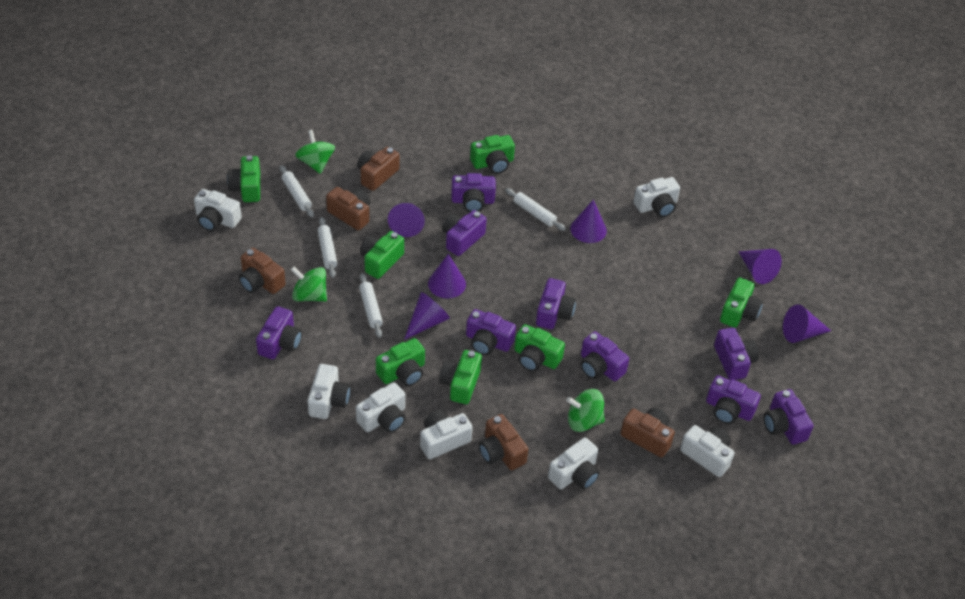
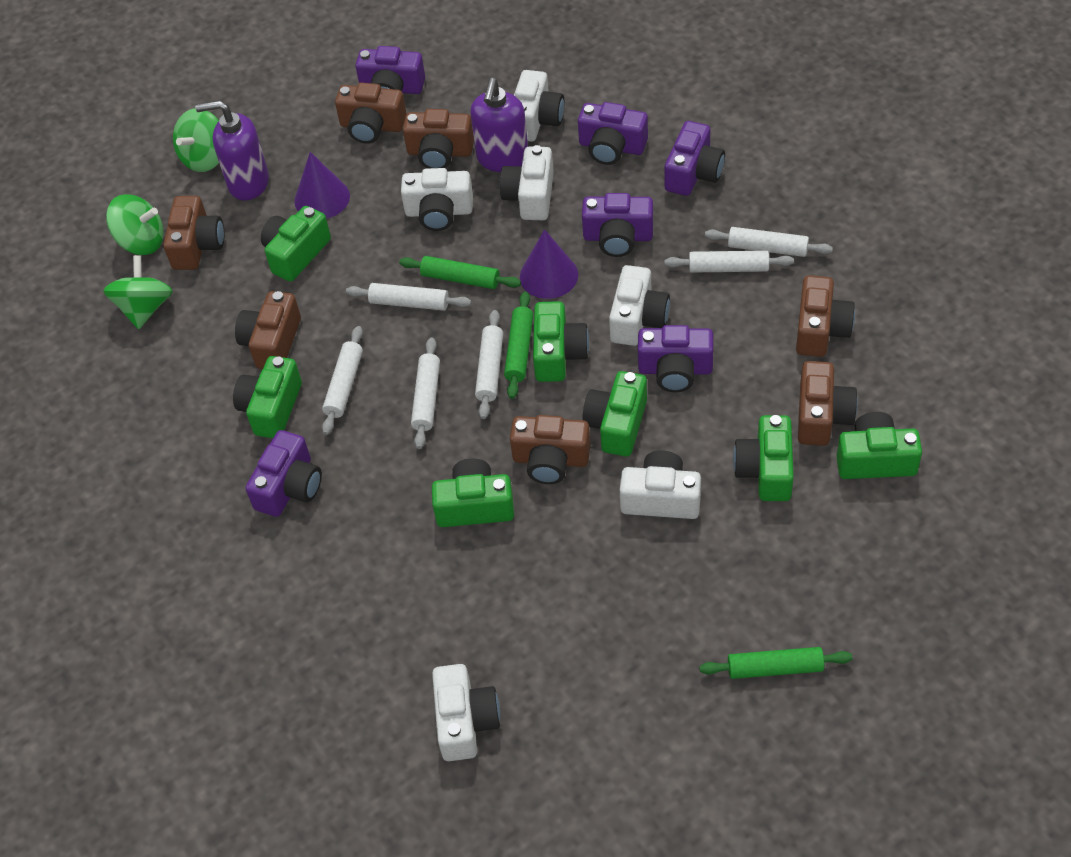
brown camera: 5 -> 7
green rolling pin: 0 -> 3
purple camera: 9 -> 6
purple cone: 6 -> 2
purple soap dispenser: 0 -> 2
white camera: 7 -> 6
white rolling pin: 4 -> 6

